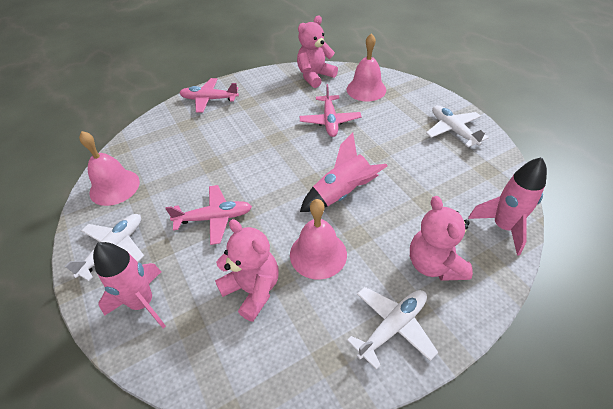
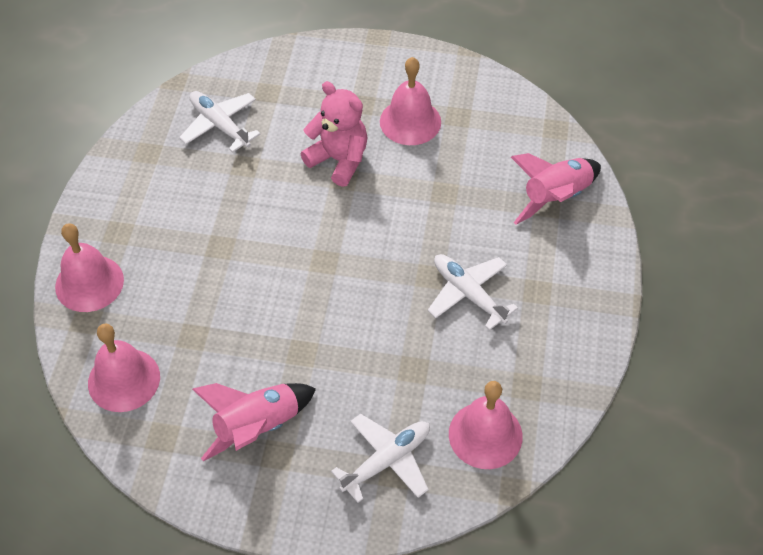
pink bell: 3 -> 4
pink plane: 3 -> 0
pink rocket: 3 -> 2
pink teddy bear: 3 -> 1

